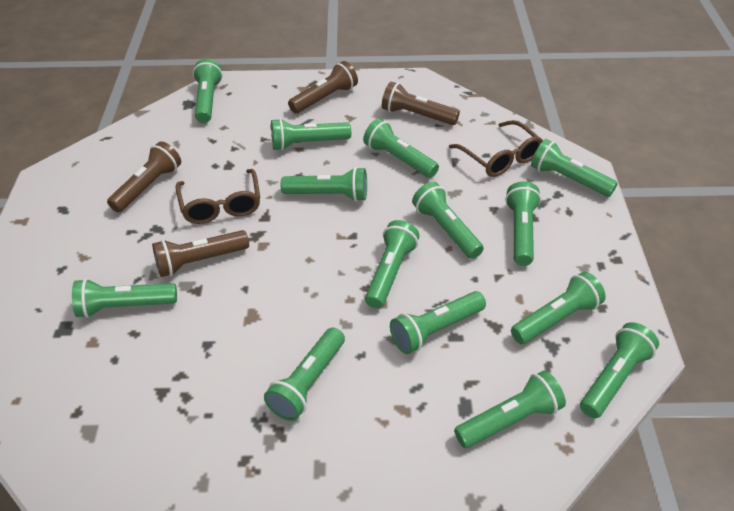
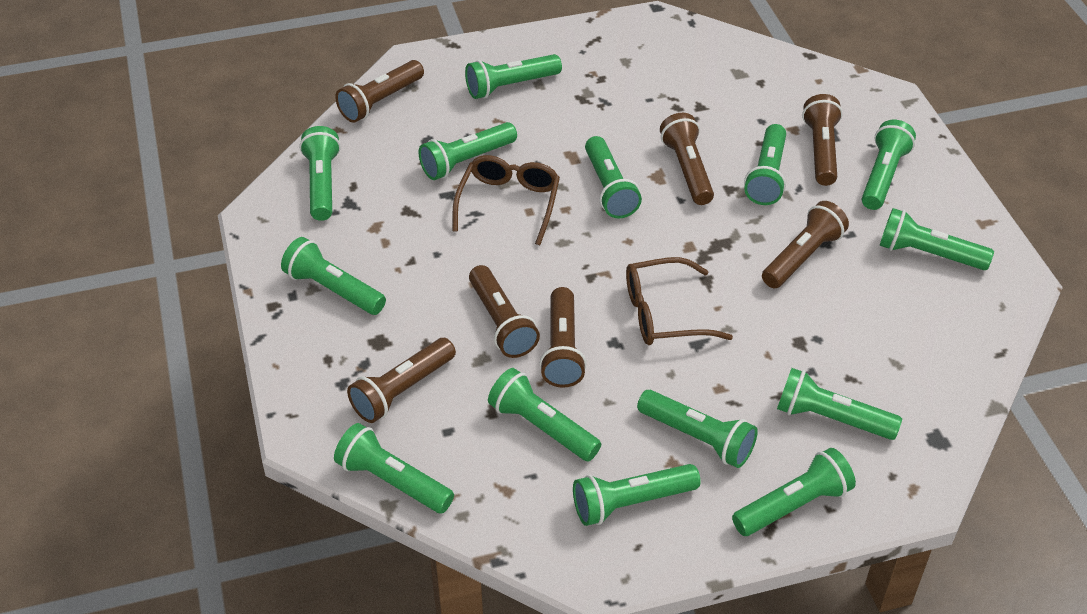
brown flashlight: 4 -> 7

